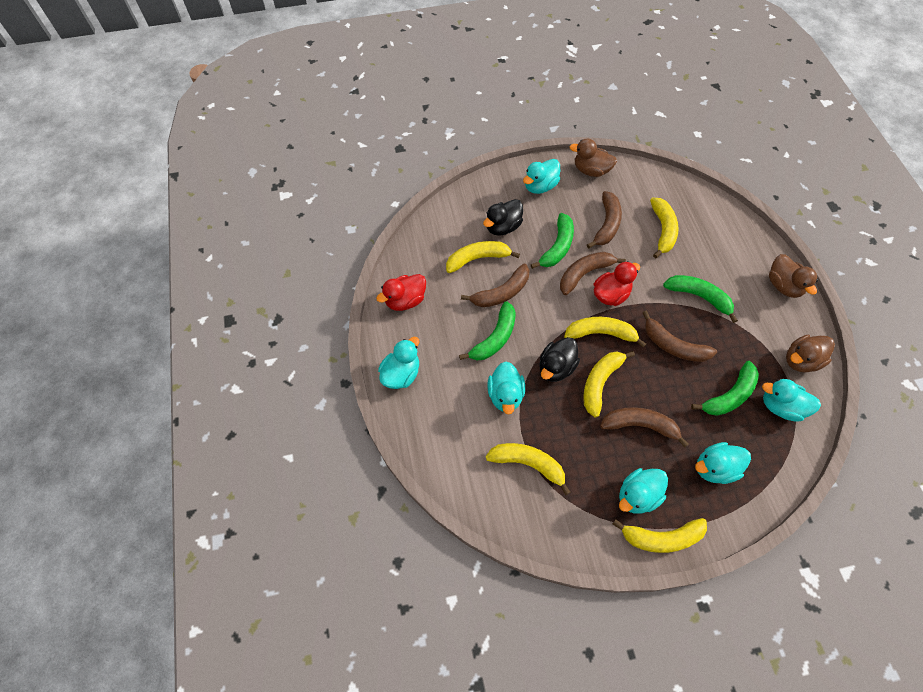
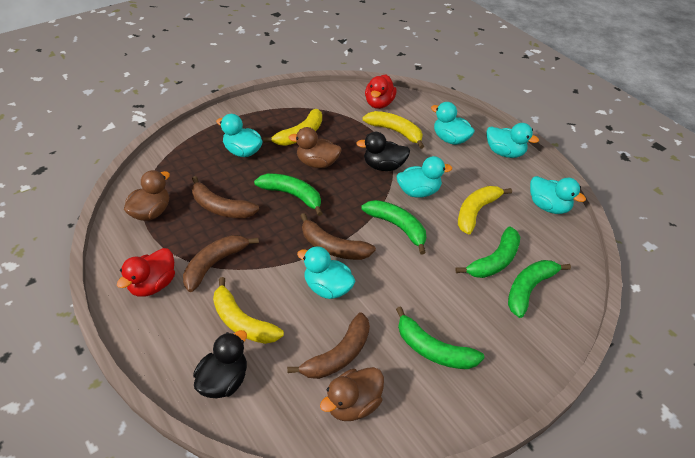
brown banana: 5 -> 4
green banana: 4 -> 5
yellow banana: 6 -> 4

